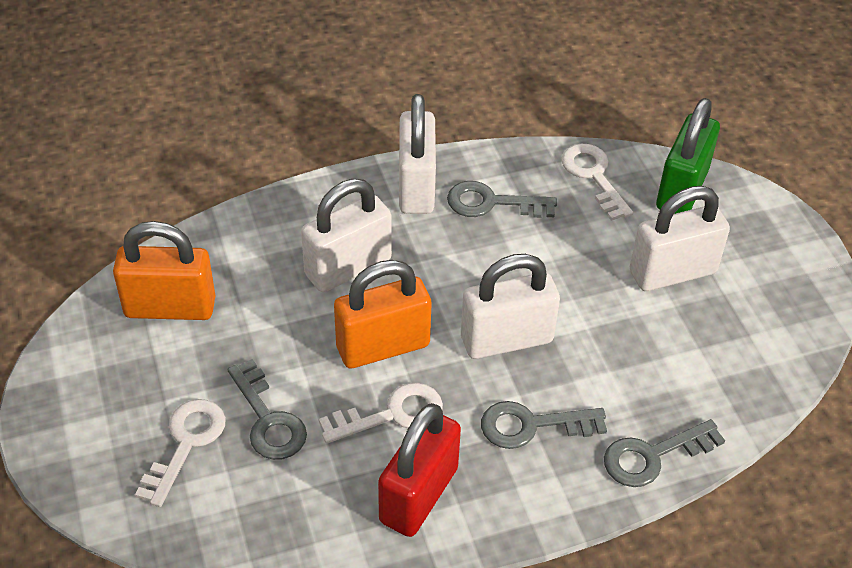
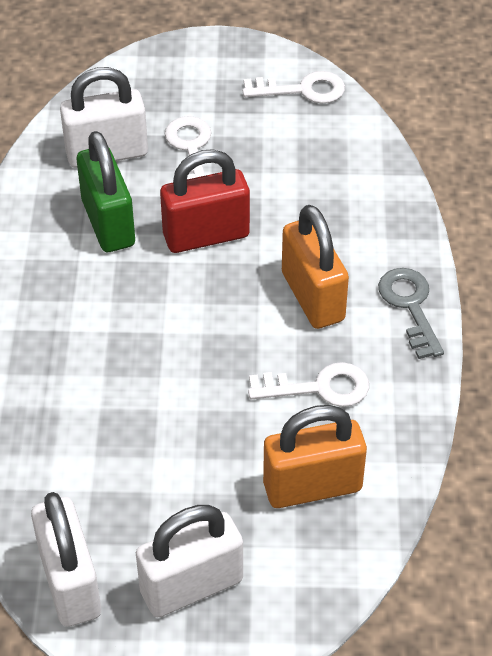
grey key: 4 -> 1
white padlock: 4 -> 3

